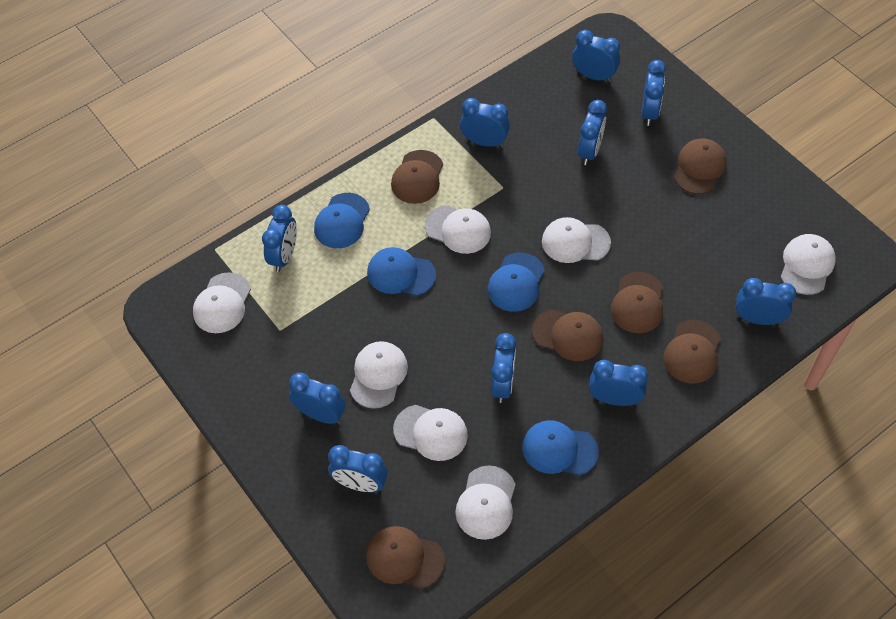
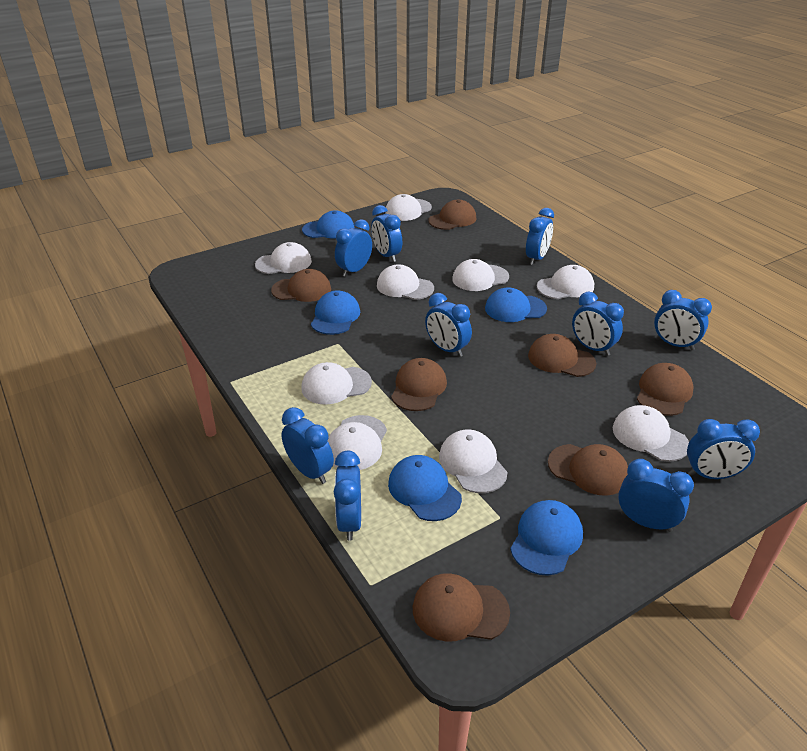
blue cap: 4 -> 5
brown cap: 6 -> 7
white cap: 7 -> 9

